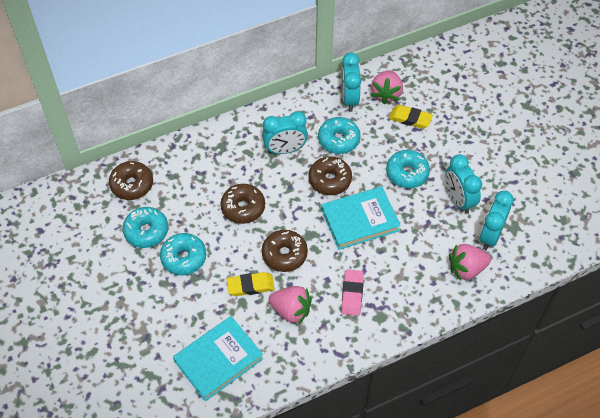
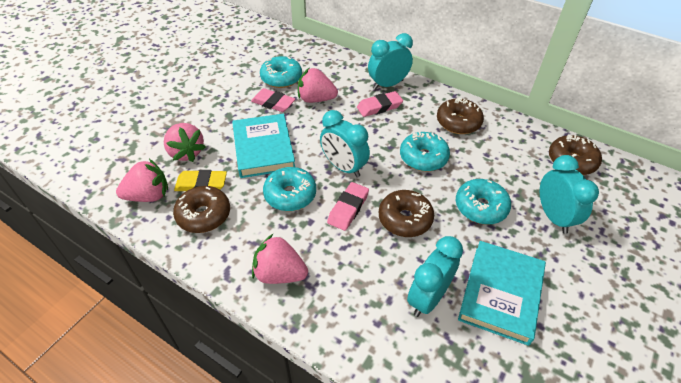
pink eraser: 1 -> 3
pink strawberry: 3 -> 4
yellow eraser: 2 -> 1

